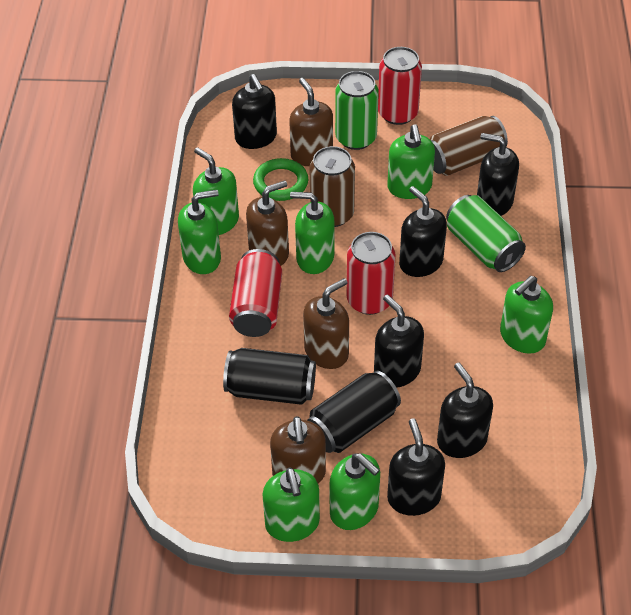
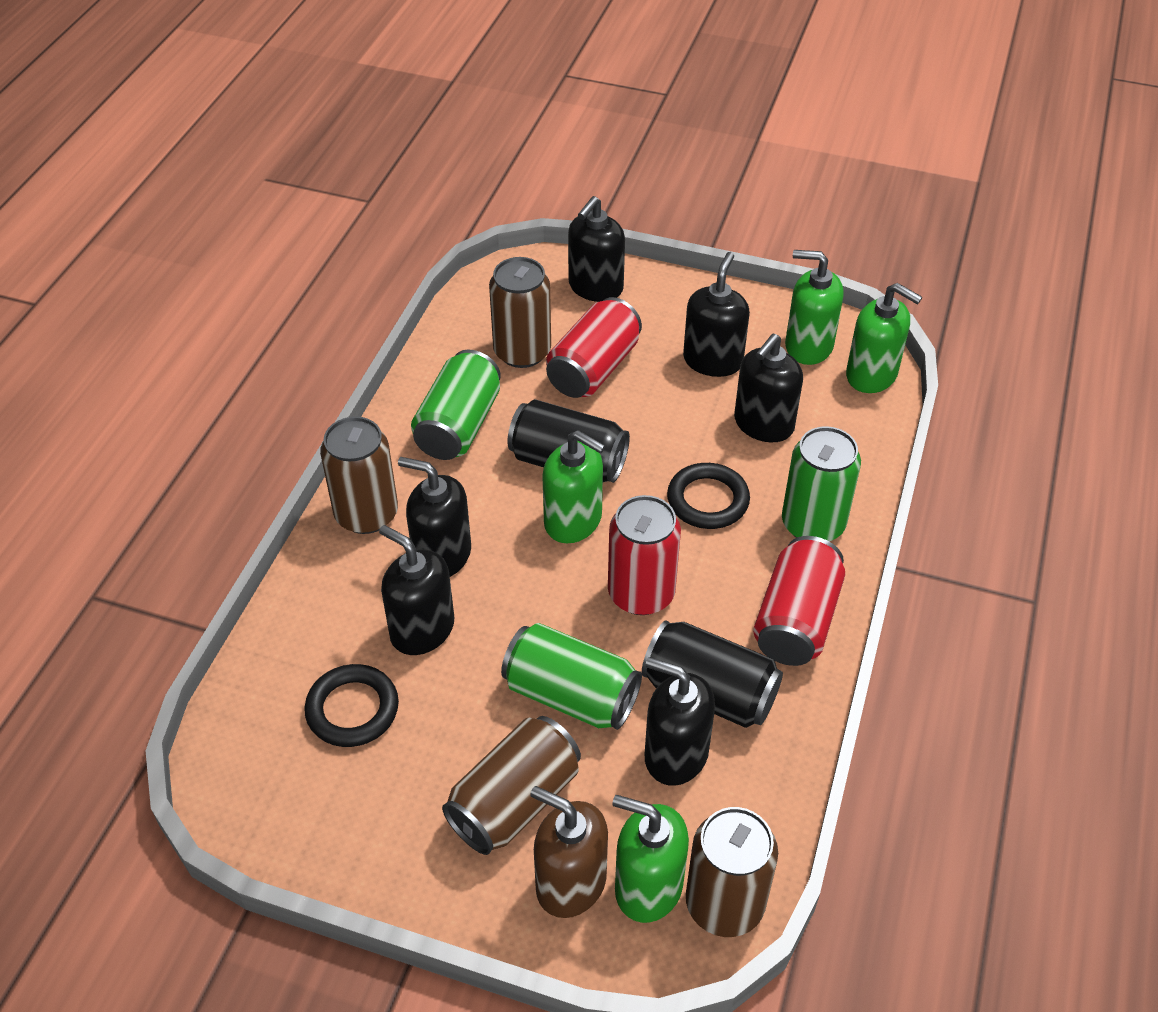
black ring: 0 -> 2
brown can: 2 -> 4
brown soap dispenser: 4 -> 1
green can: 2 -> 3
green ring: 1 -> 0
green soap dispenser: 7 -> 4

